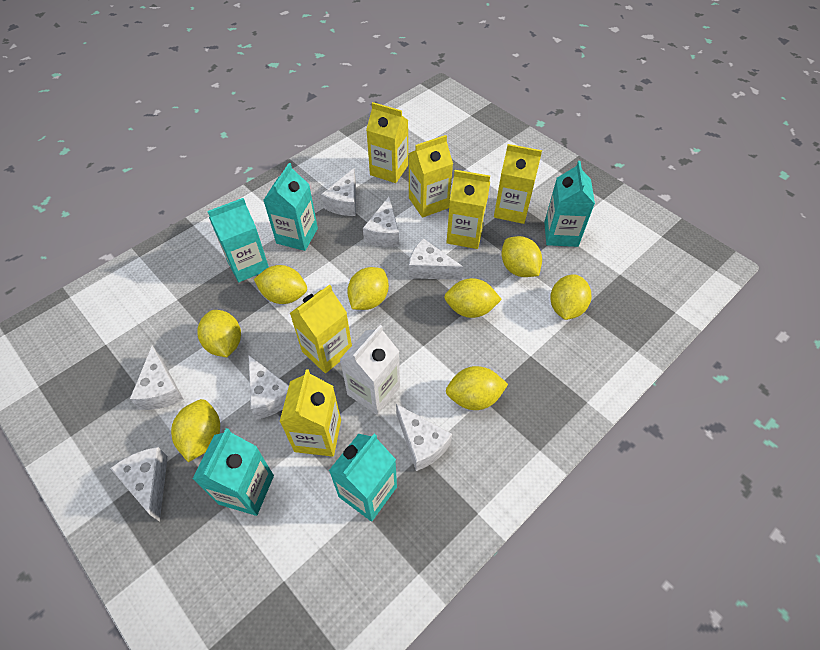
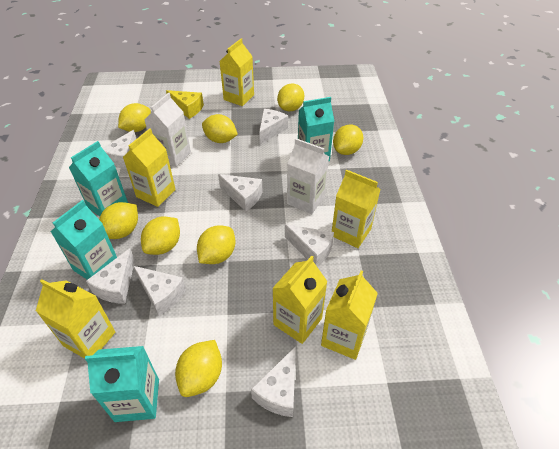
turquoise carton: 5 -> 4
white carton: 1 -> 2
yellow cheese: 0 -> 1

